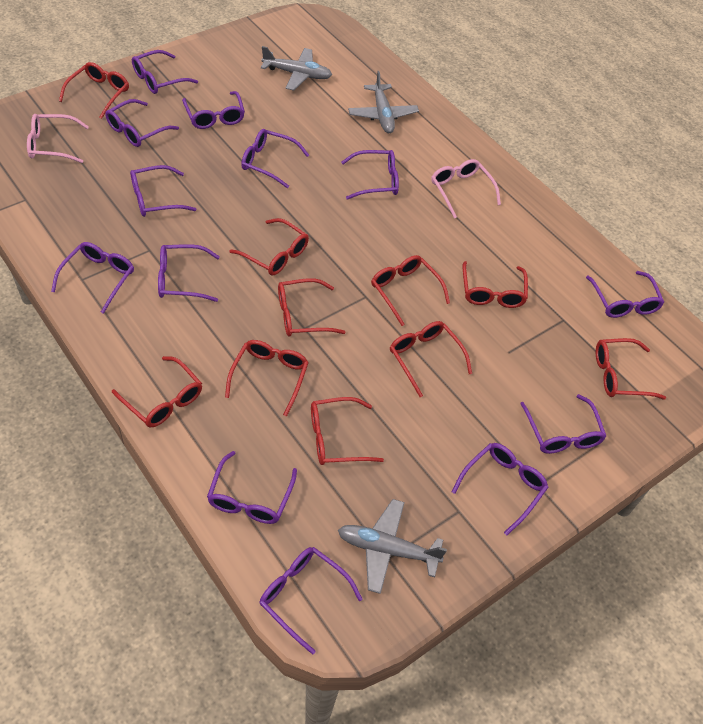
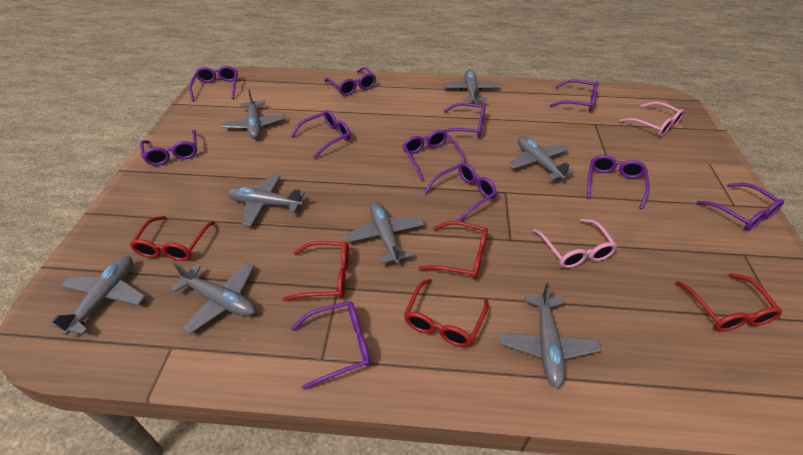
grey plane: 3 -> 8
purple glasses: 13 -> 11
red glasses: 10 -> 5

